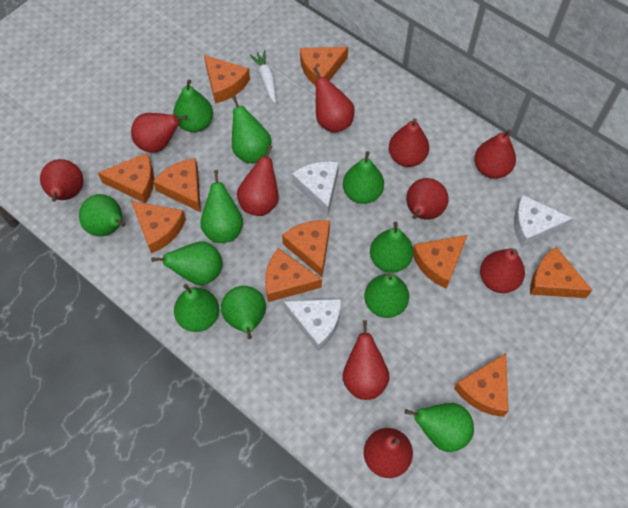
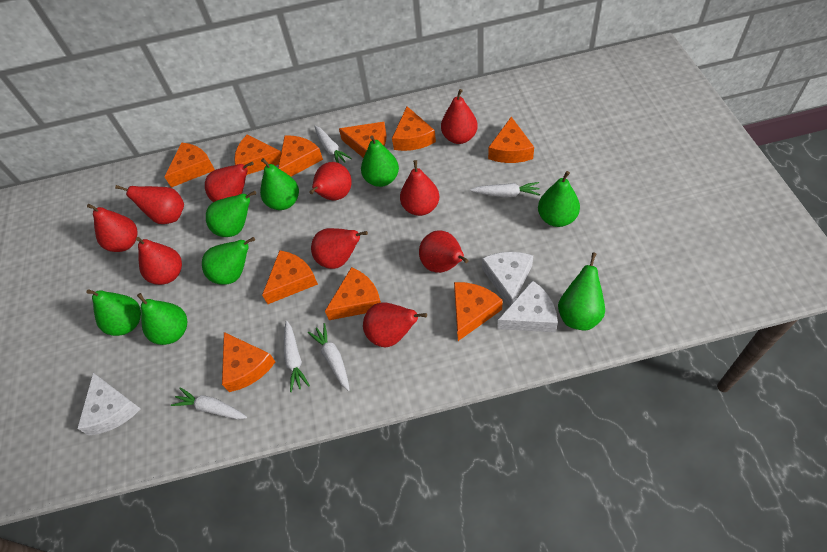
green pear: 11 -> 8
white carrot: 1 -> 5

